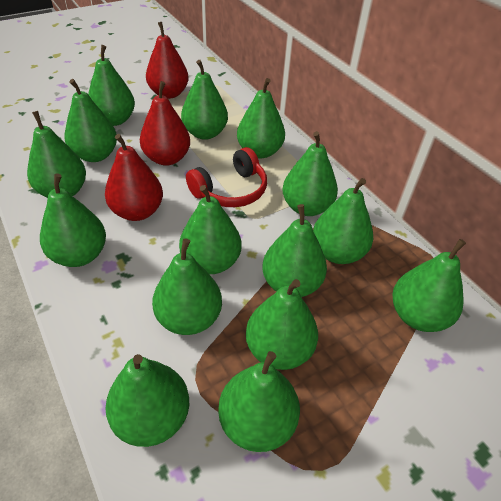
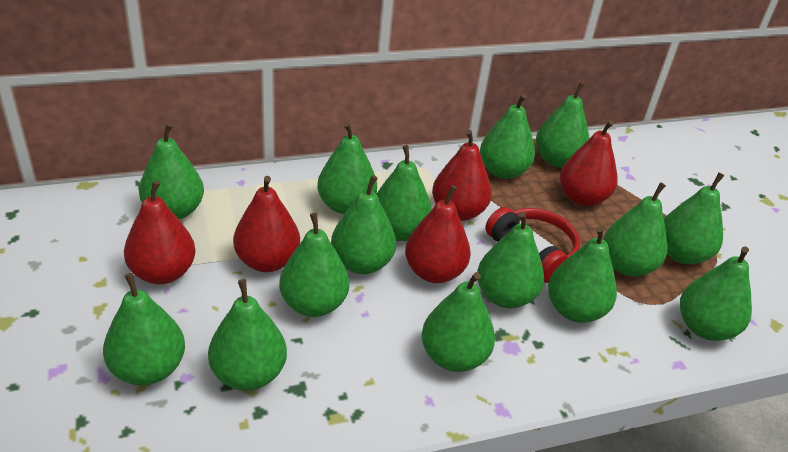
red pear: 3 -> 5

